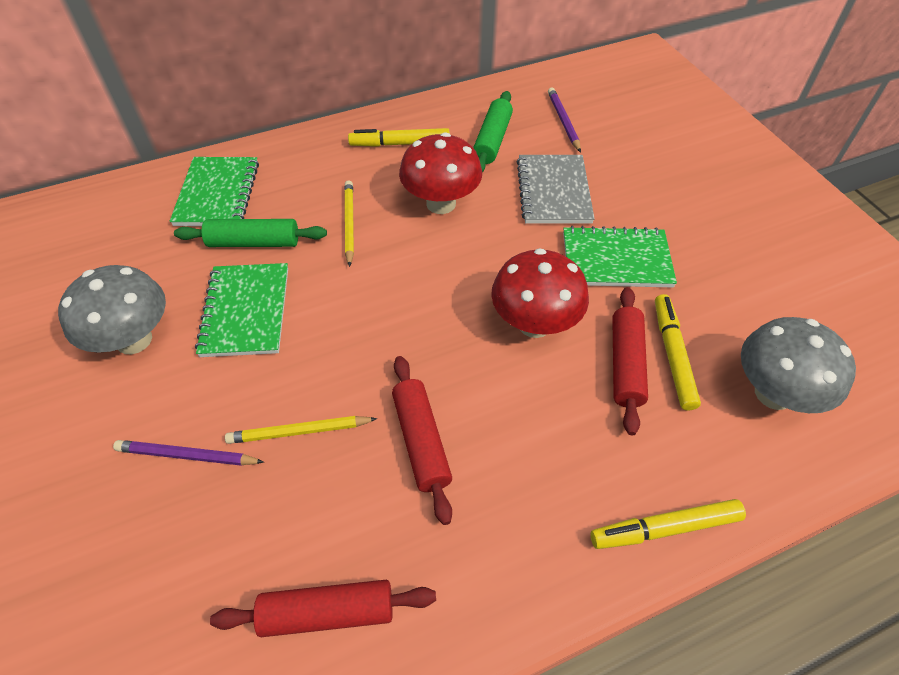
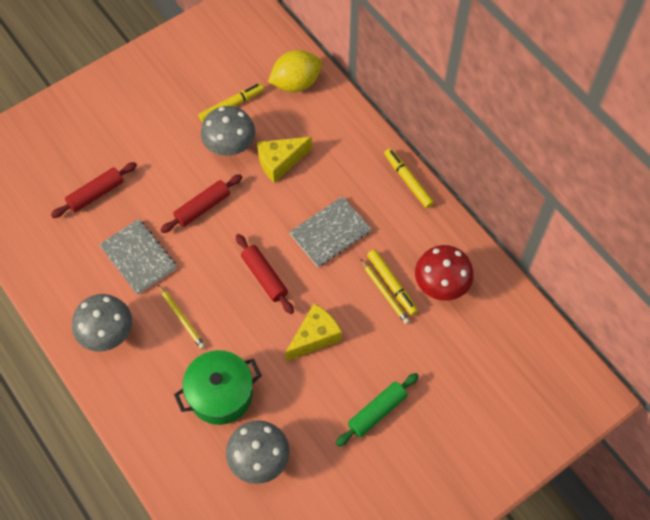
green notebook: 3 -> 0
green pot: 0 -> 1
green rolling pin: 2 -> 1
grey mushroom: 2 -> 3
grey notebook: 1 -> 2
purple pencil: 2 -> 0
red mushroom: 2 -> 1
yellow cheese: 0 -> 2
yellow lemon: 0 -> 1

